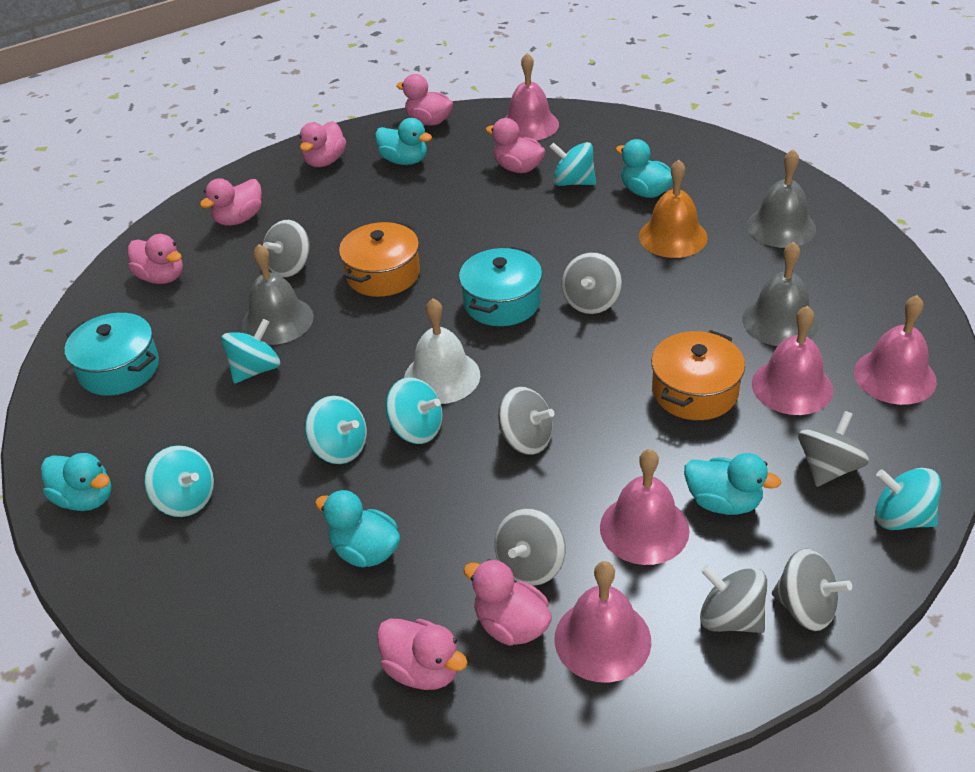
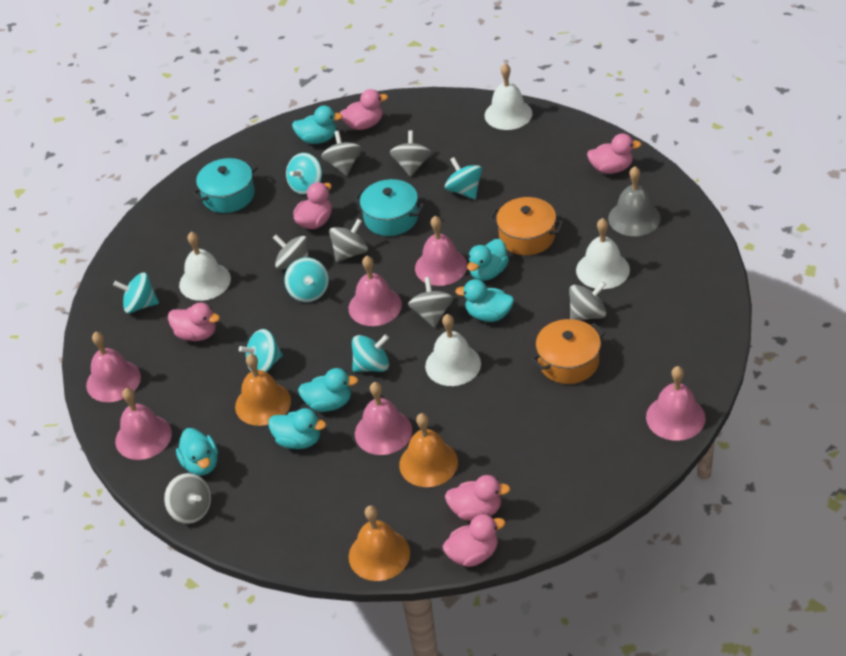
grey bell: 3 -> 1
orange bell: 1 -> 3
pink bell: 5 -> 6
pink duck: 7 -> 6
turquoise duck: 5 -> 6
white bell: 1 -> 4

